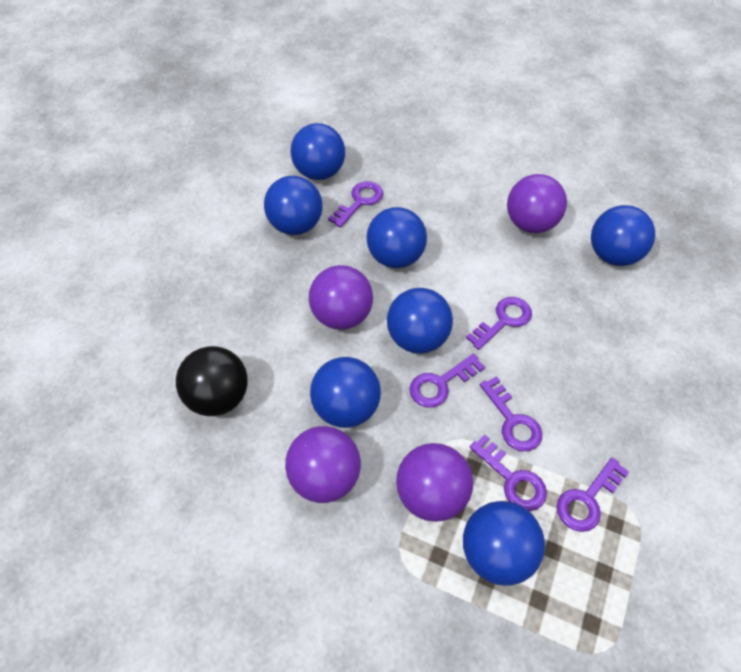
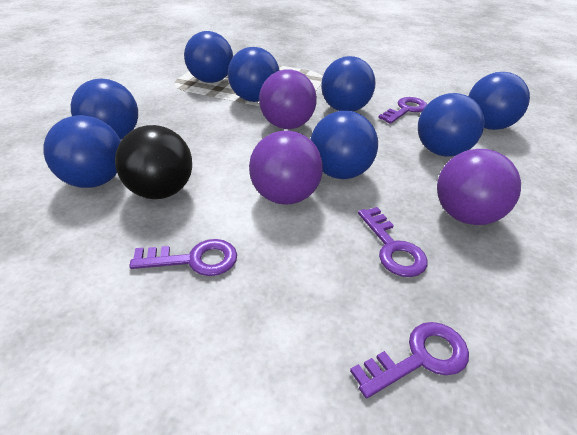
blue ball: 7 -> 8
purple ball: 4 -> 3
purple key: 6 -> 4

